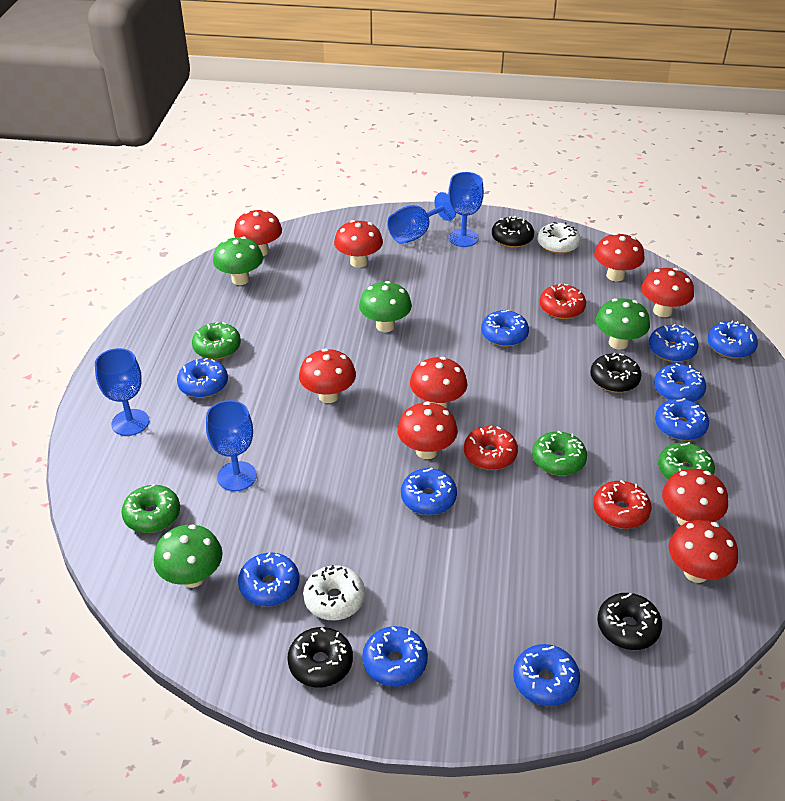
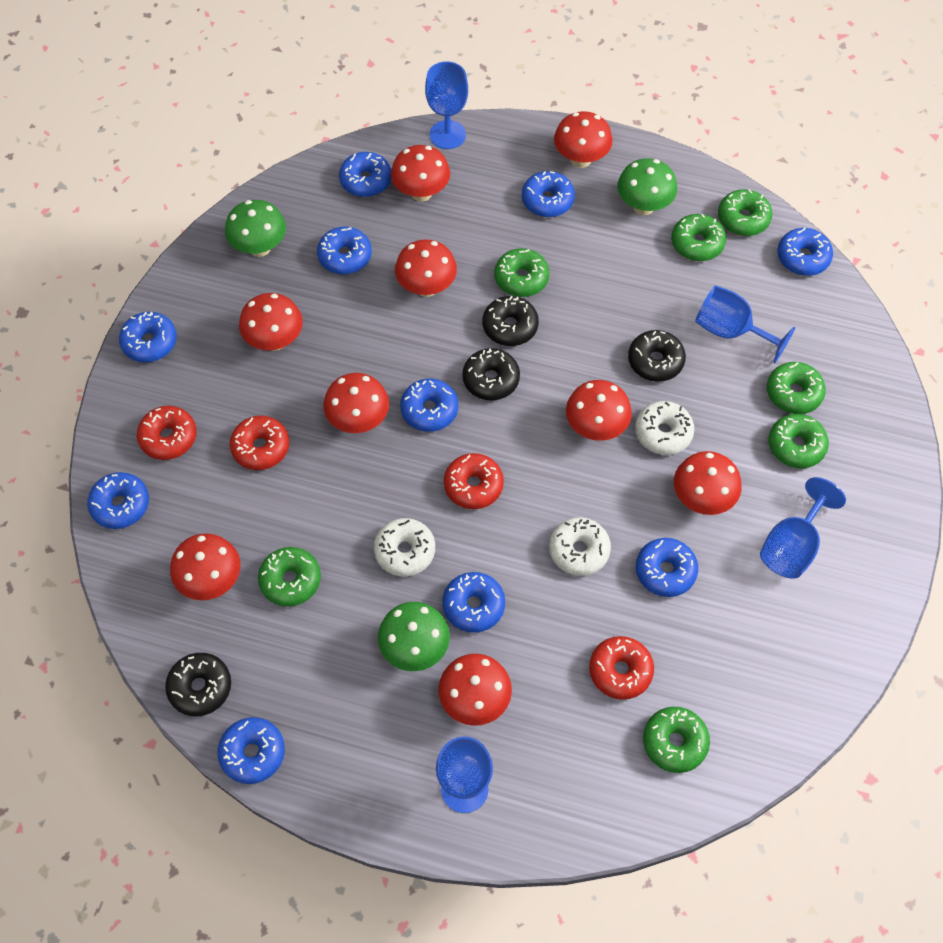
green donut: 4 -> 7
green mushroom: 4 -> 3
red donut: 3 -> 4
white donut: 2 -> 3

